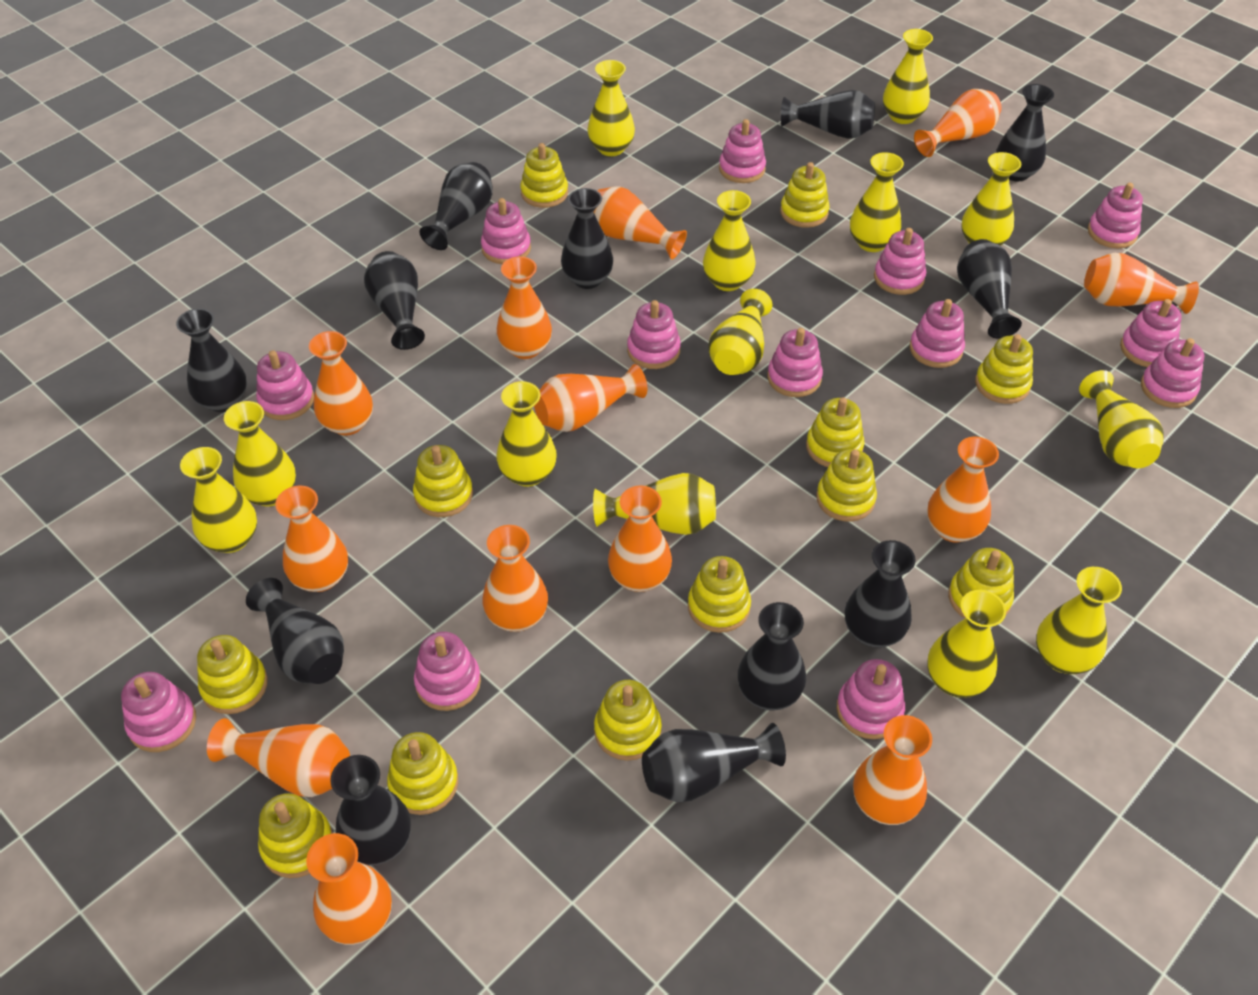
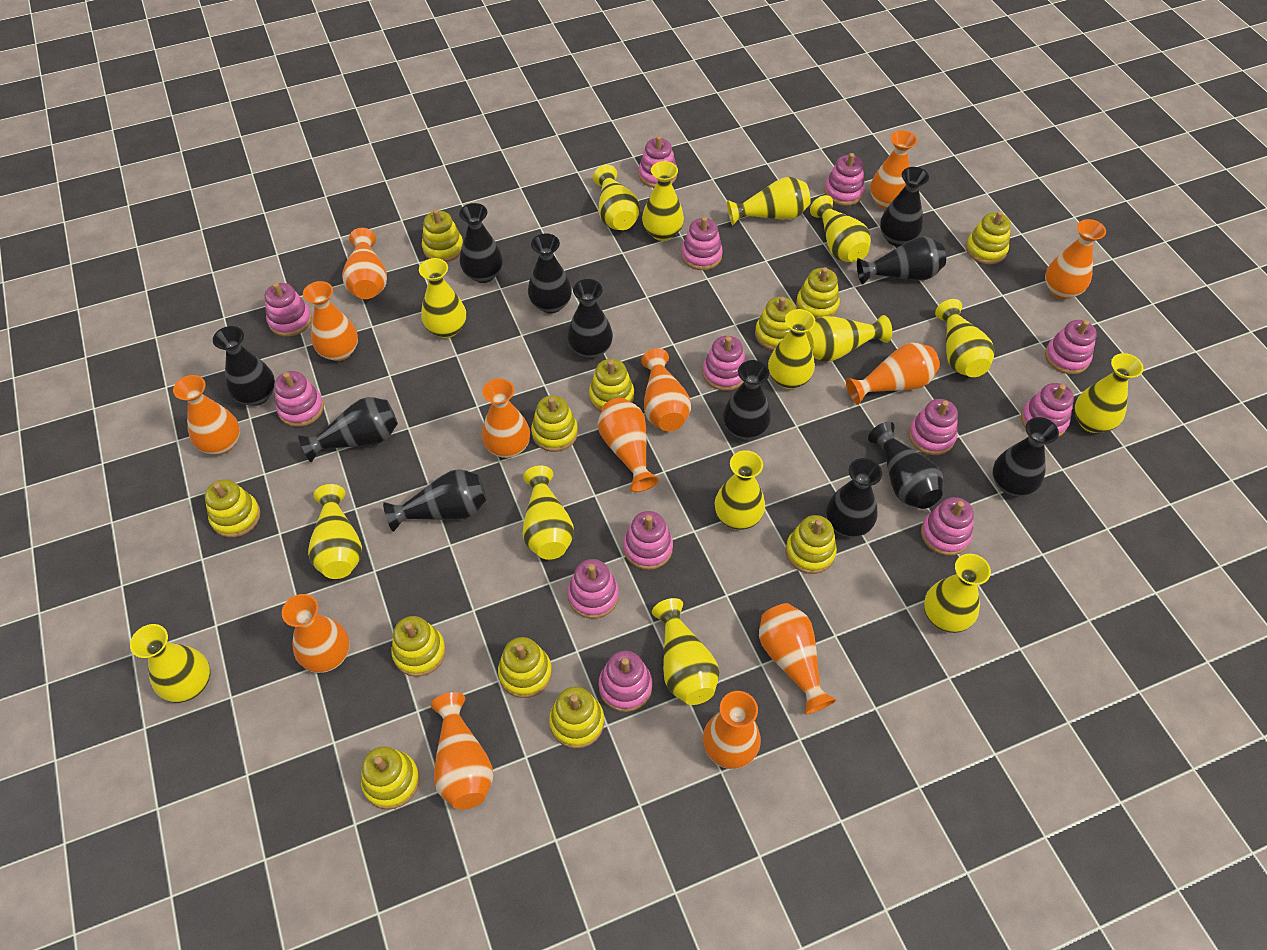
yellow vase: 13 -> 15

